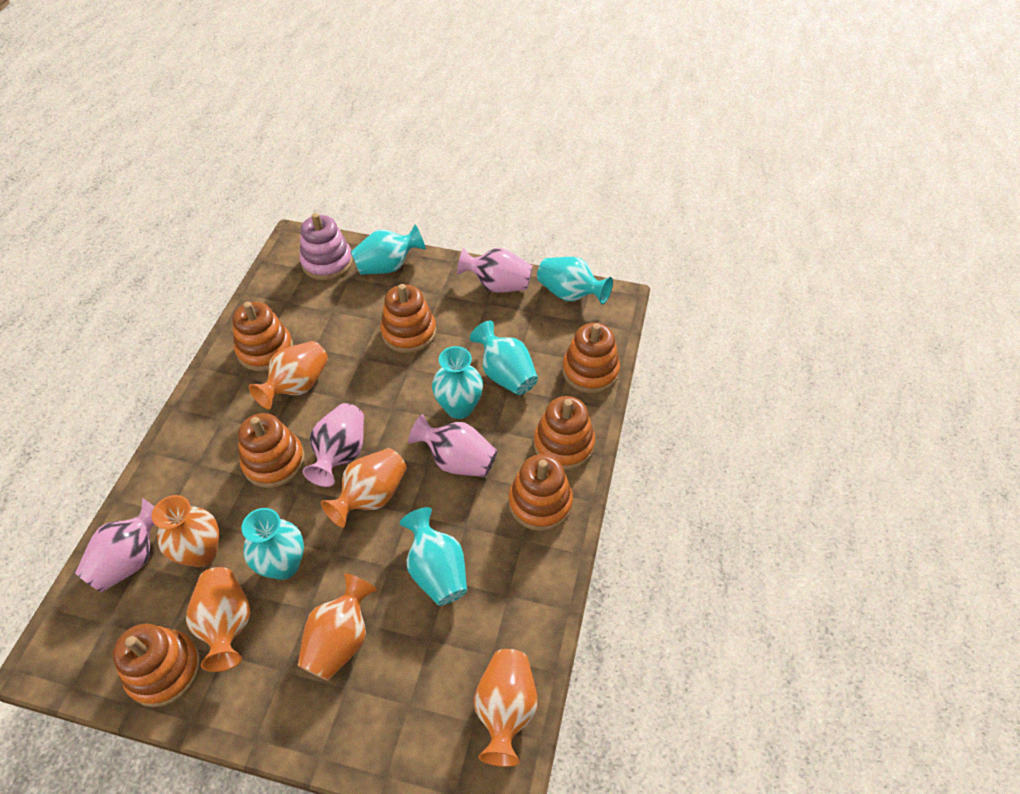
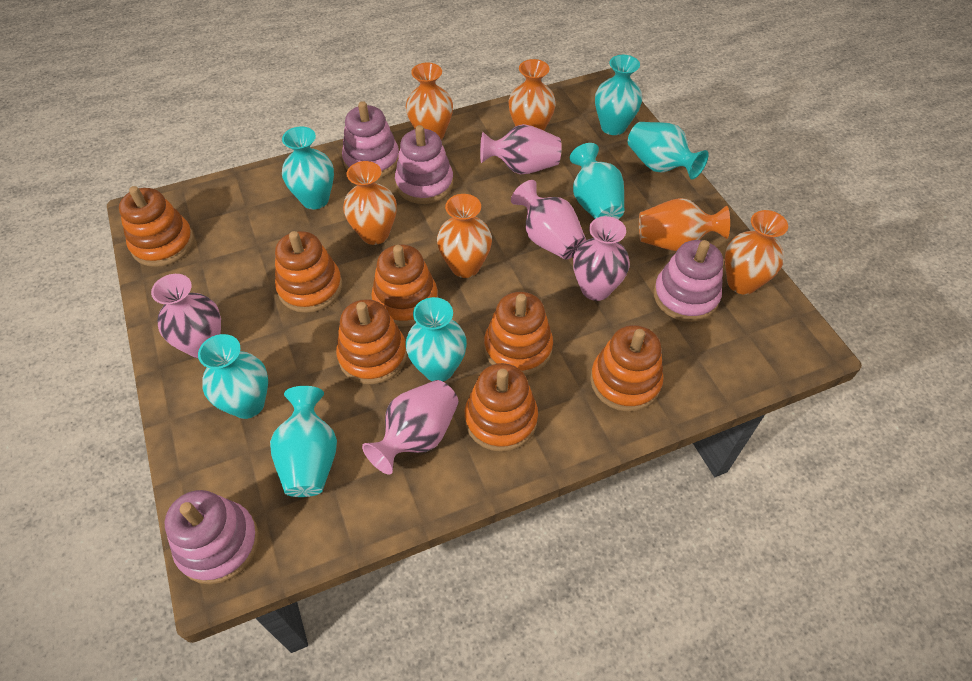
pink stacking toy: 1 -> 4
pink vase: 4 -> 5
turquoise vase: 6 -> 7

